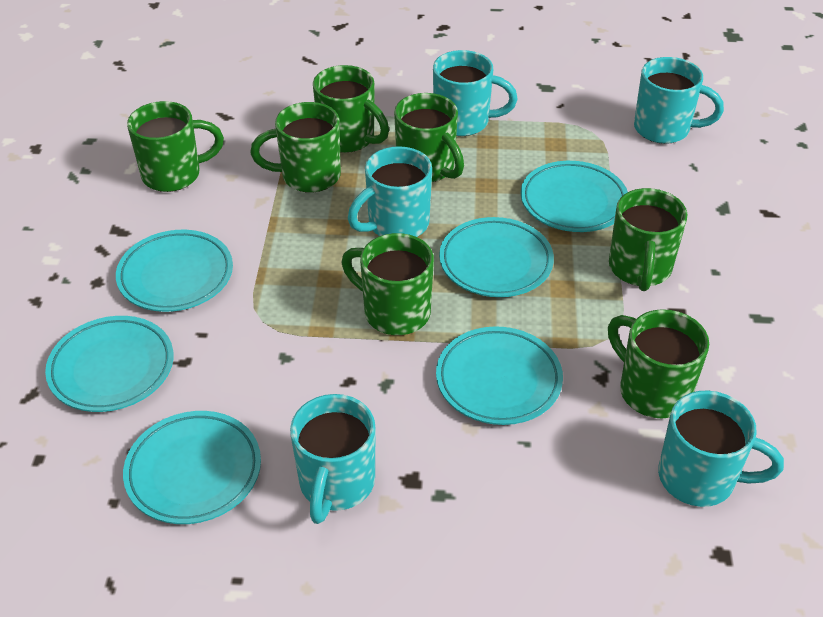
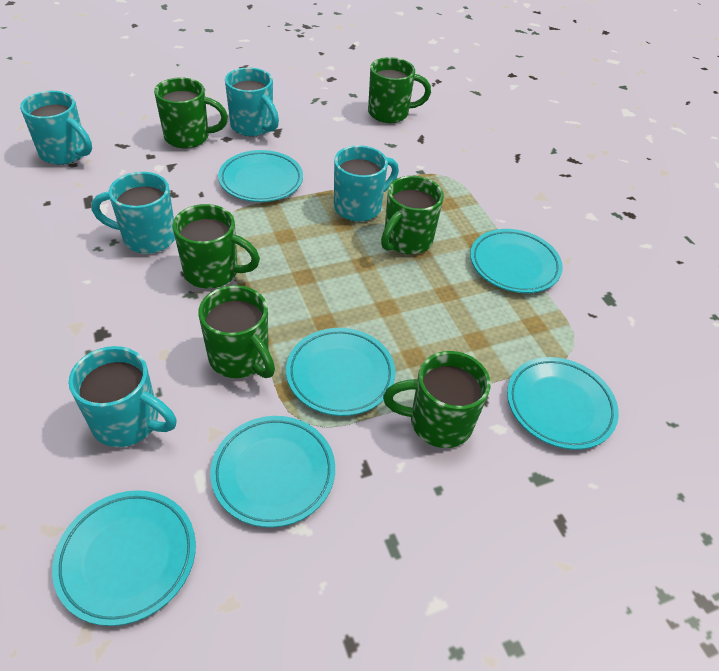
green mug: 7 -> 6

